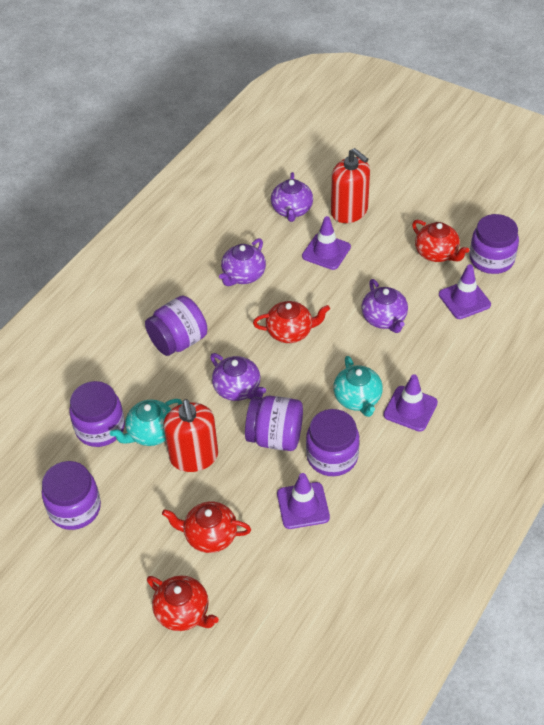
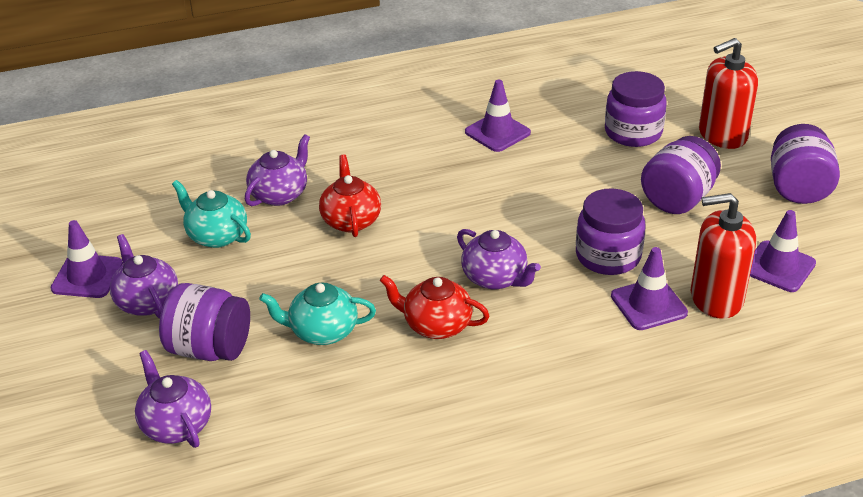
purple jar: 6 -> 5
red teapot: 4 -> 2

